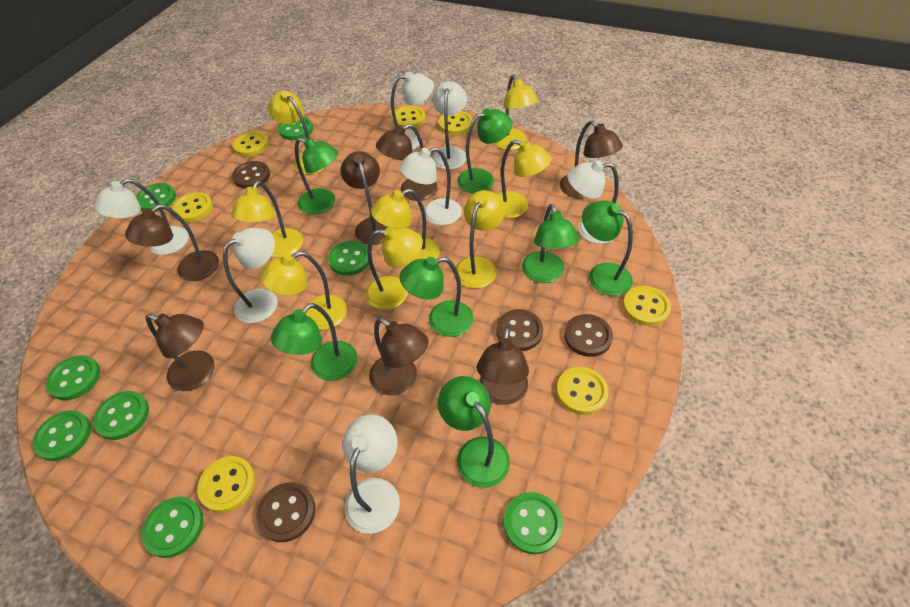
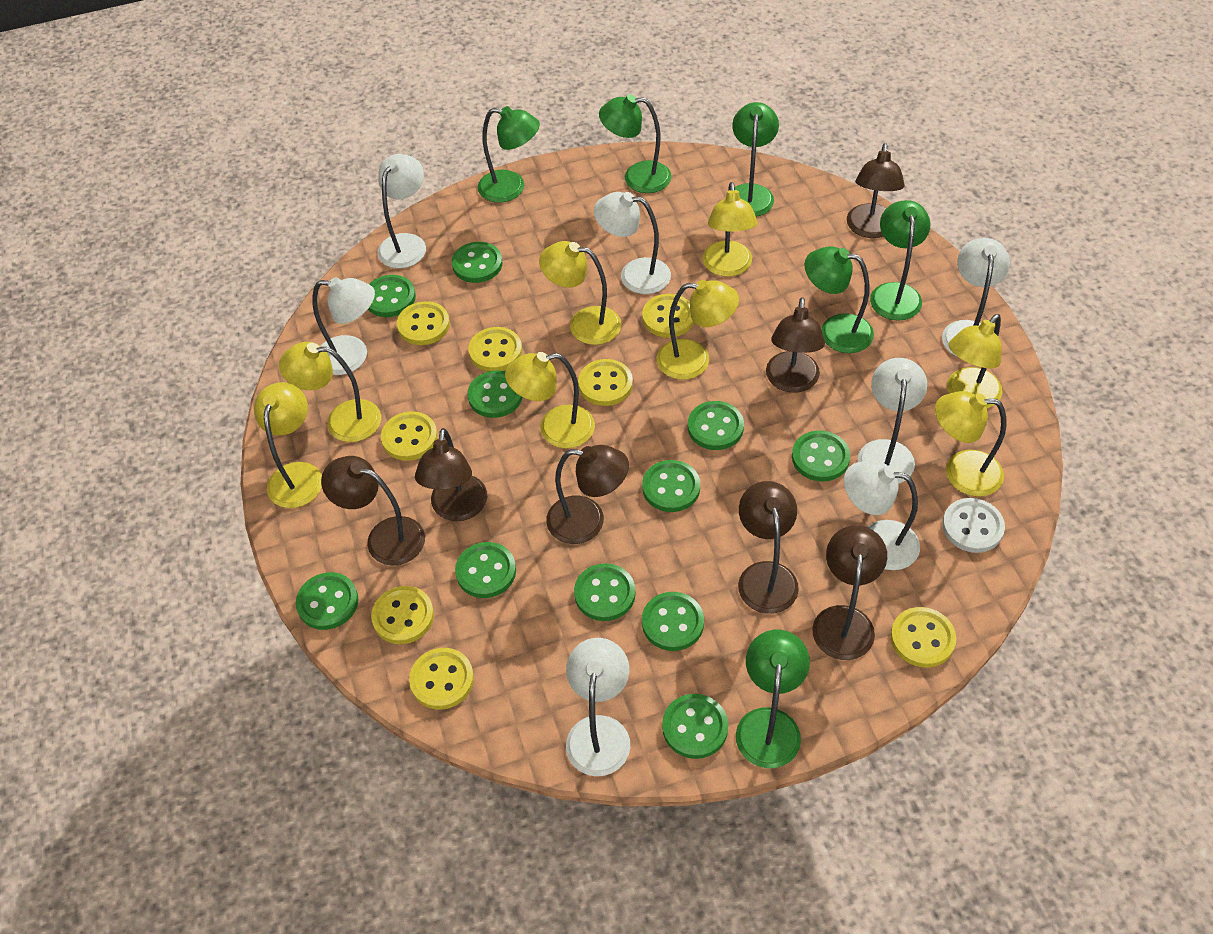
brown button: 4 -> 0
green button: 8 -> 11
green lamp: 7 -> 6
white button: 0 -> 1
yellow button: 7 -> 8

